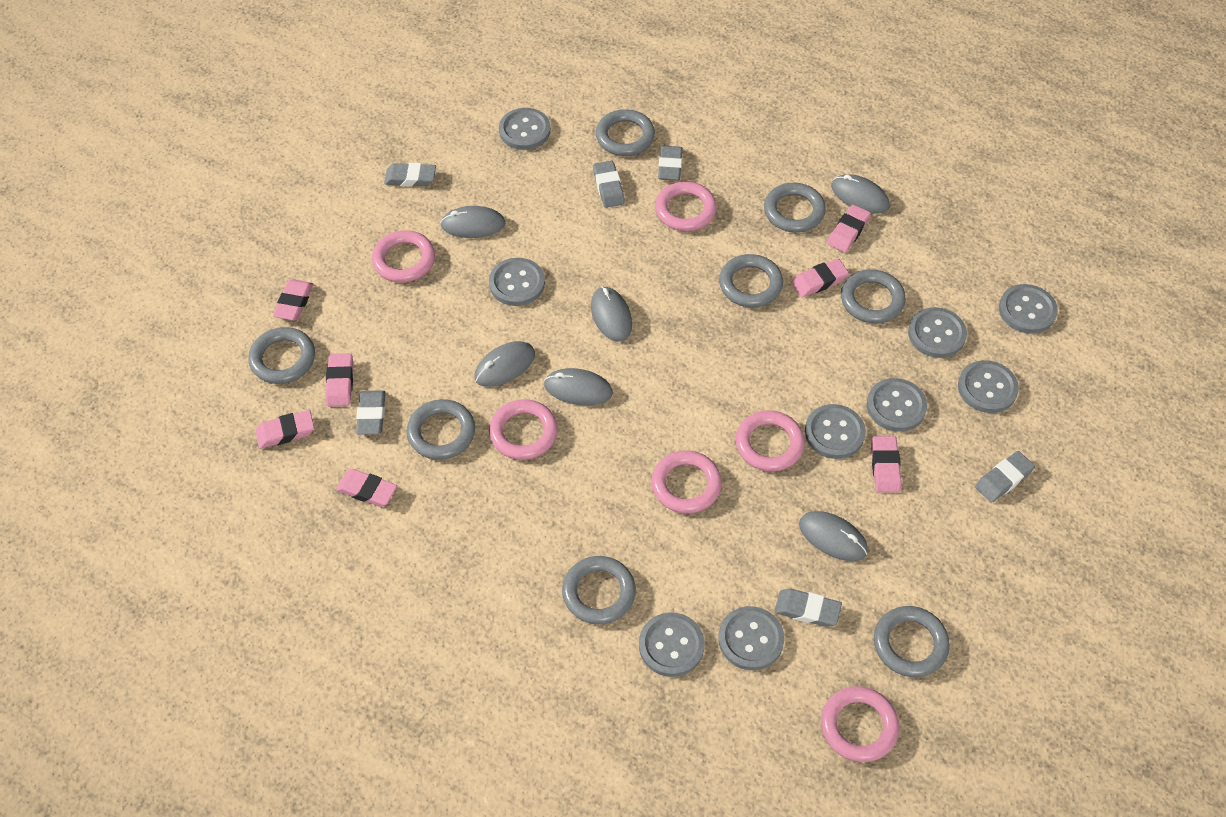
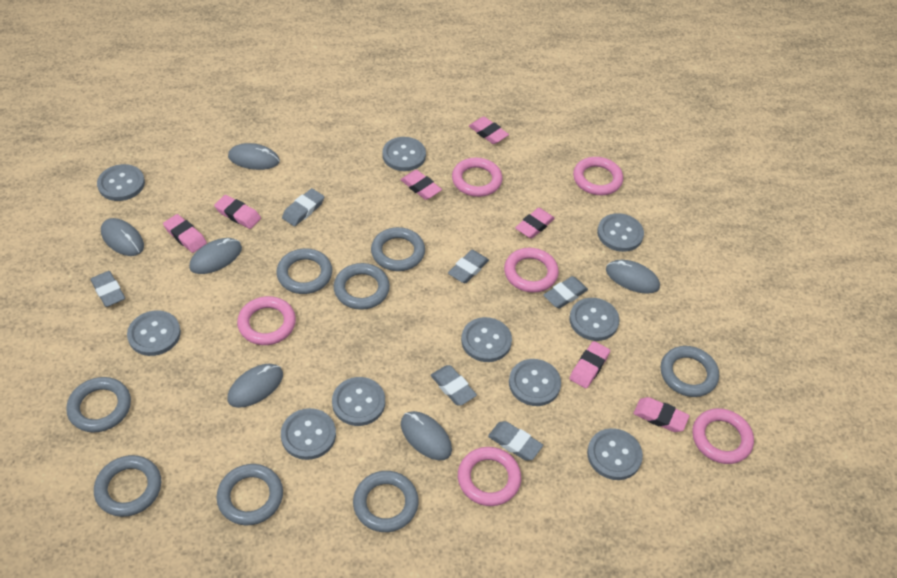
grey button: 9 -> 10

